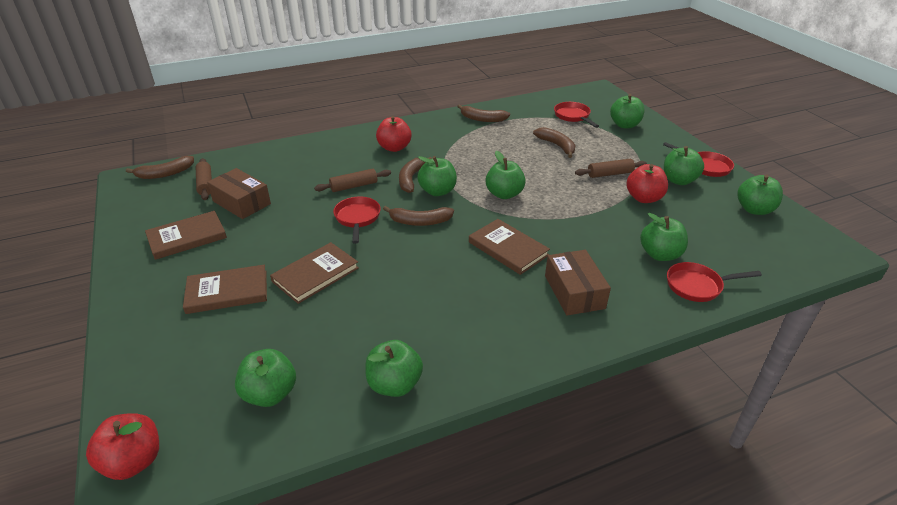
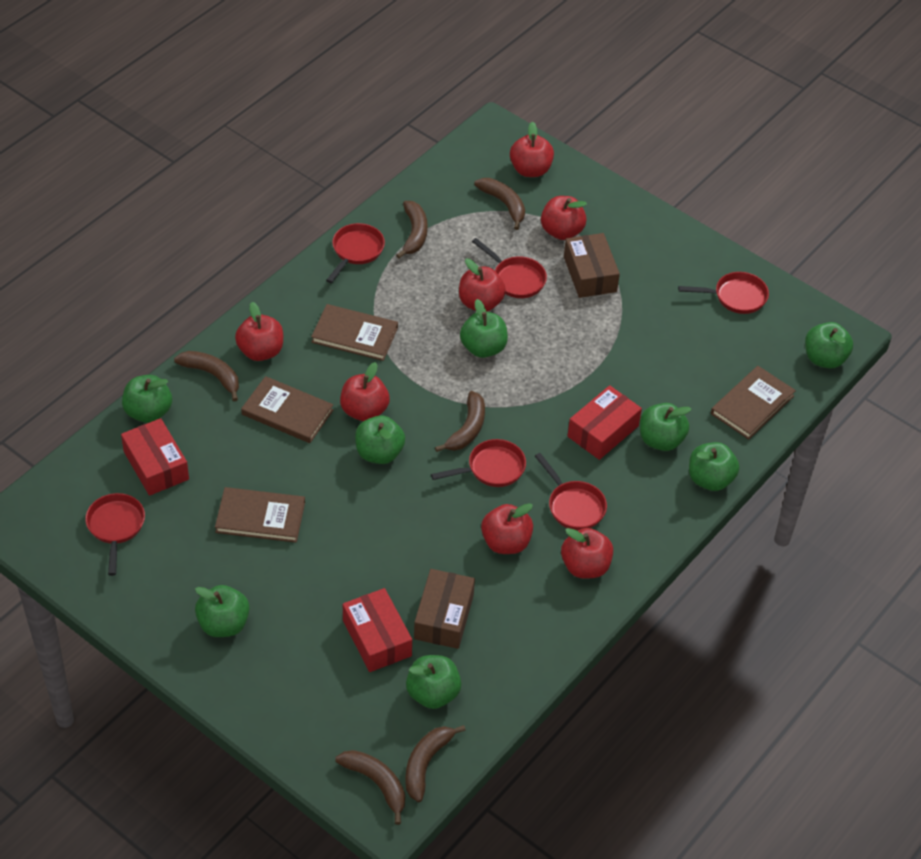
brown banana: 5 -> 6
brown rolling pin: 3 -> 0
red apple: 3 -> 7
red box: 0 -> 3
red pan: 4 -> 6

